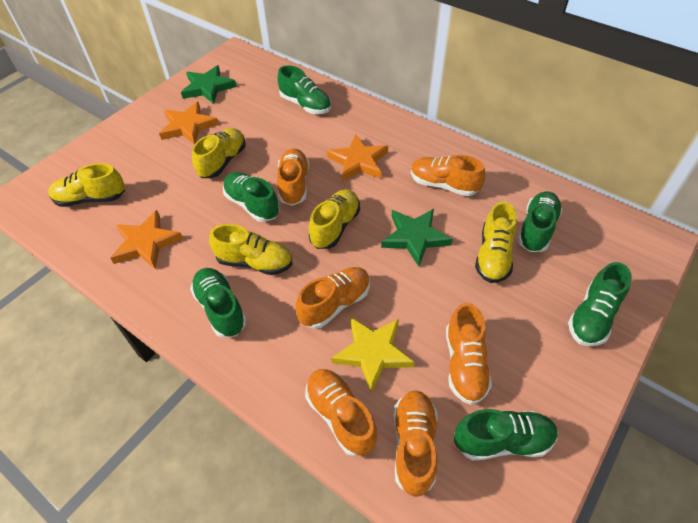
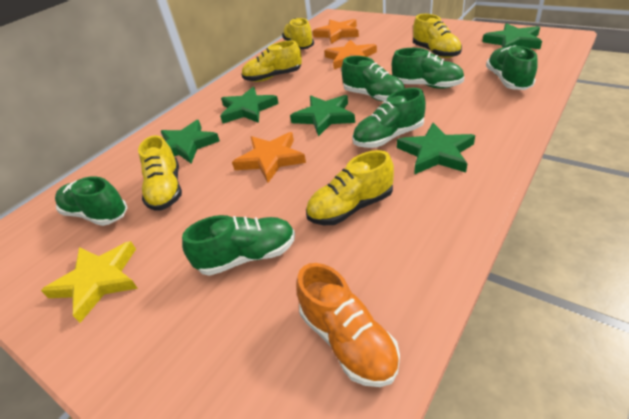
green star: 2 -> 5
orange shoe: 6 -> 1

